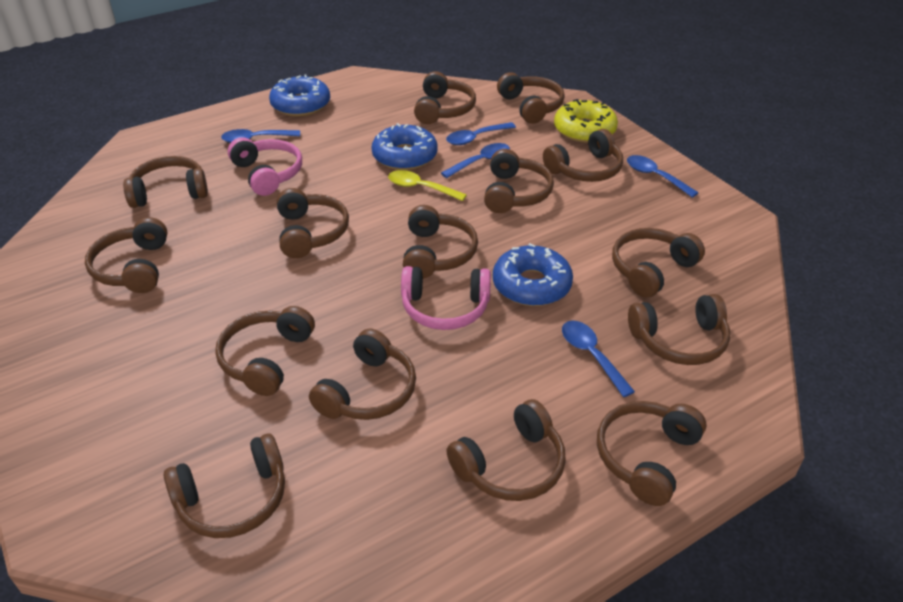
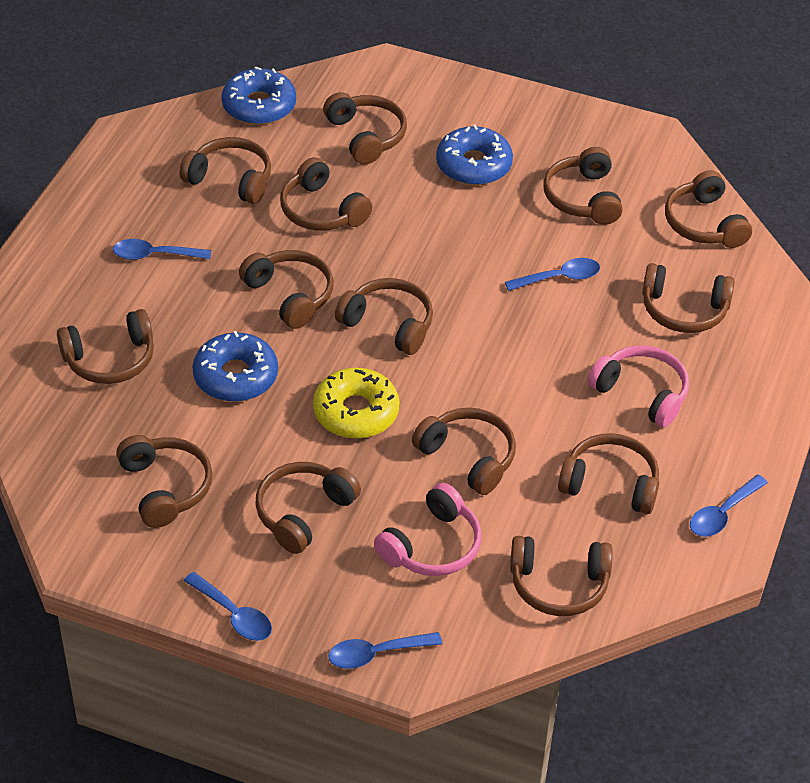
brown headphones: 15 -> 14
yellow spoon: 1 -> 0

